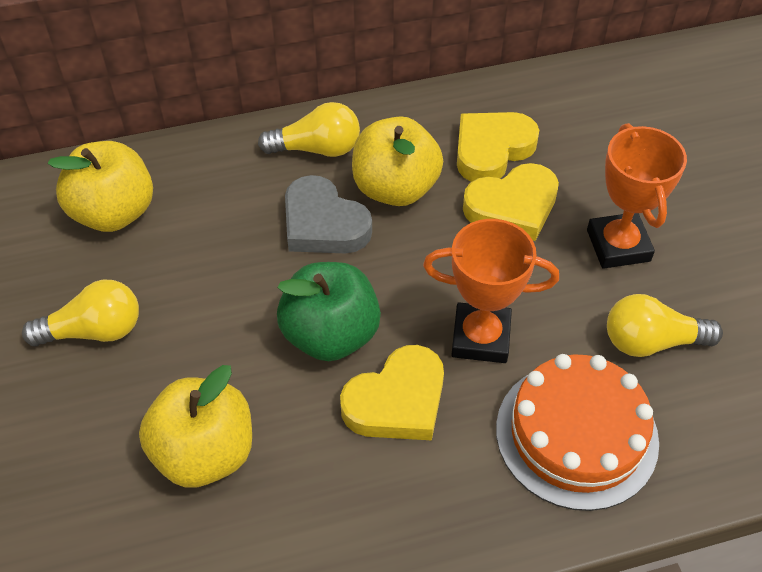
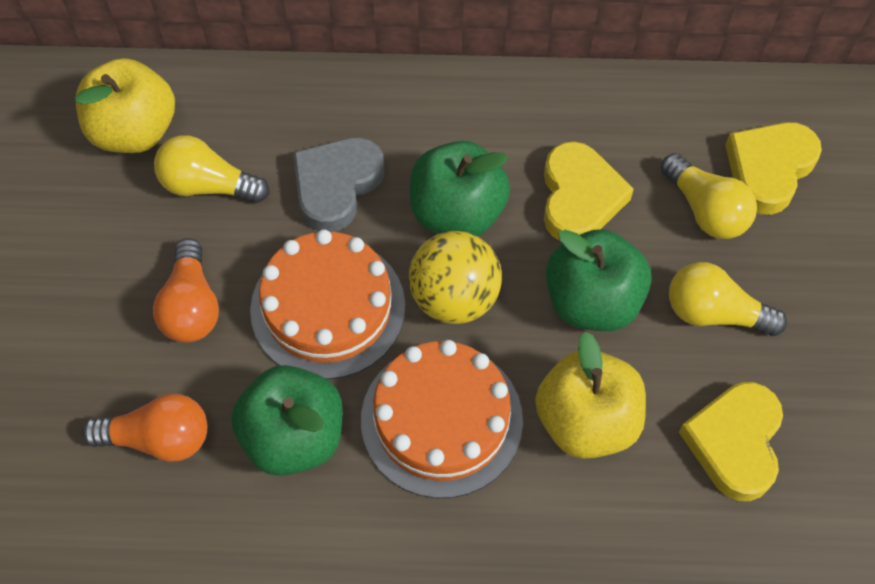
green apple: 1 -> 3
orange cake: 1 -> 2
orange light bulb: 0 -> 2
orange trophy: 2 -> 0
yellow apple: 3 -> 2
yellow ball: 0 -> 1

